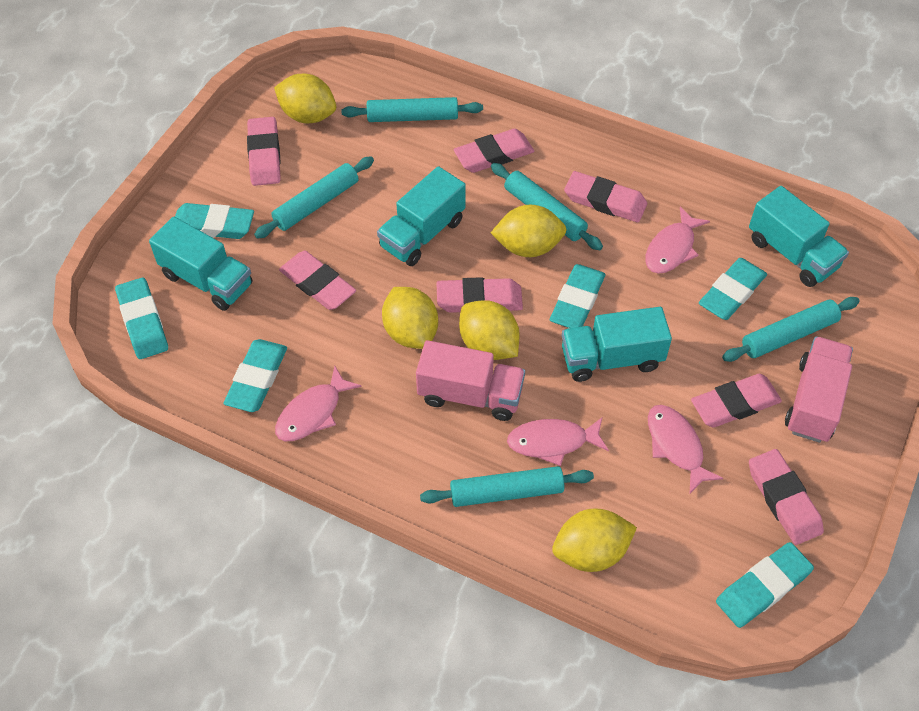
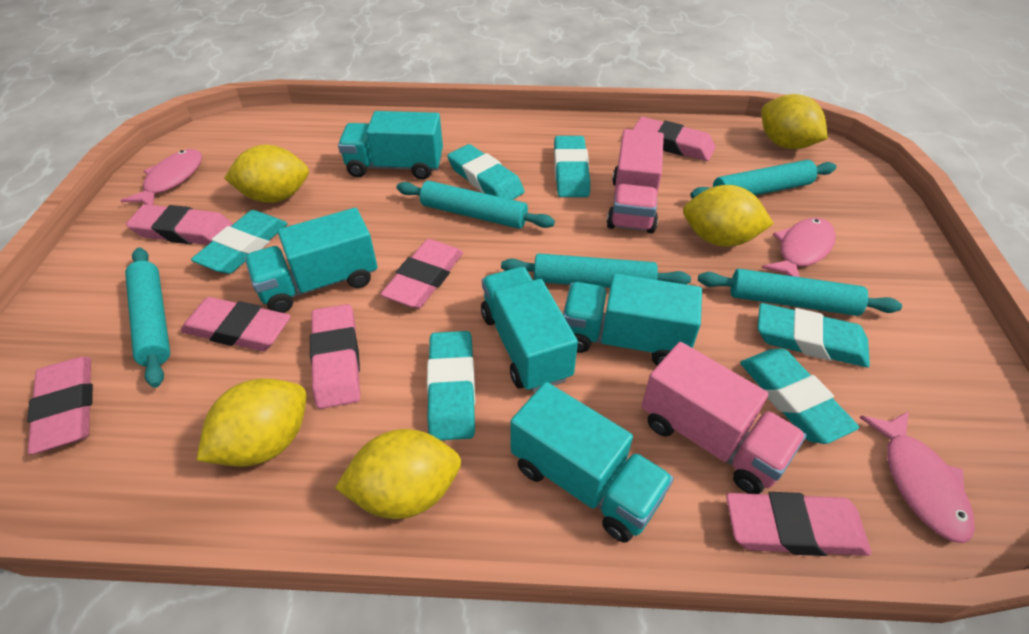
pink fish: 4 -> 3
turquoise truck: 4 -> 5

